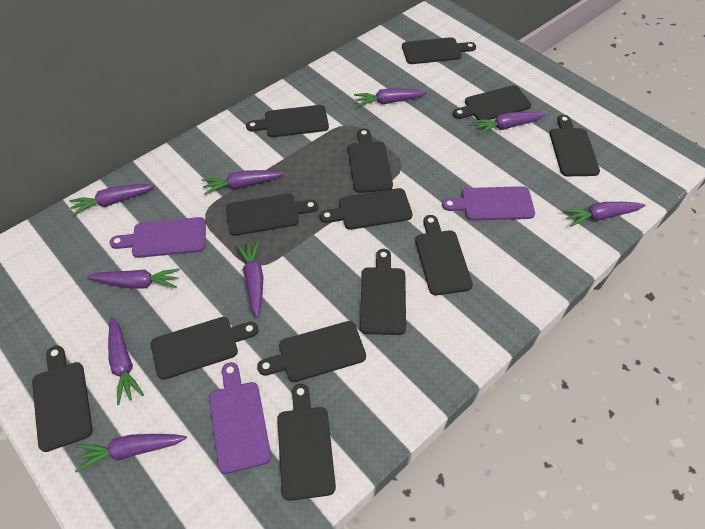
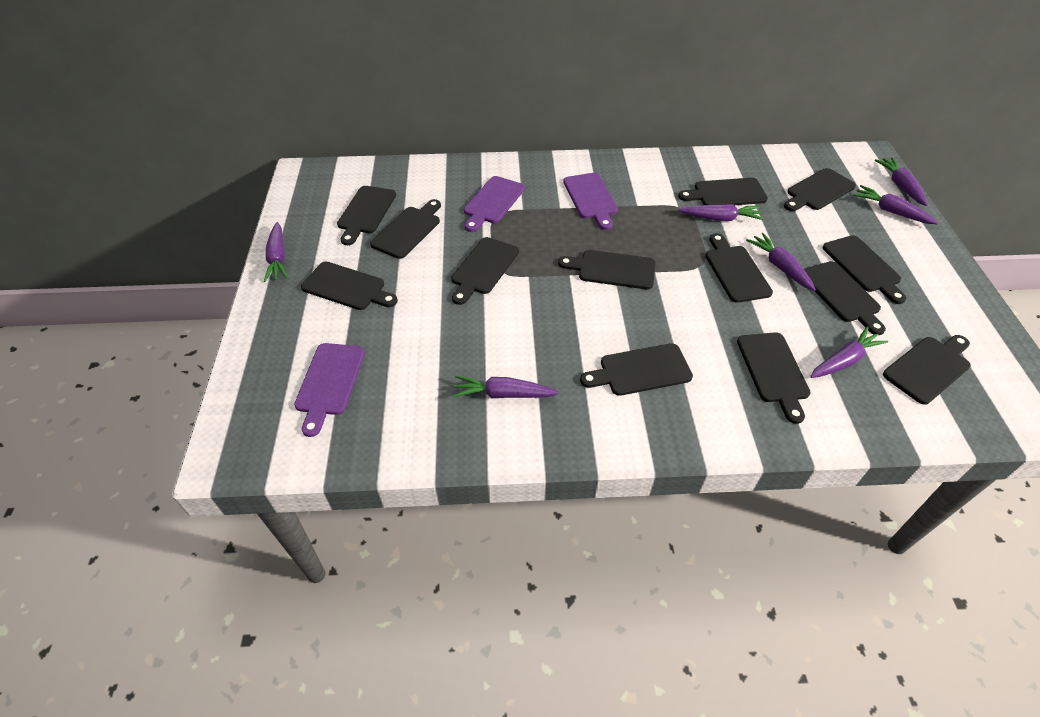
purple carrot: 9 -> 7

